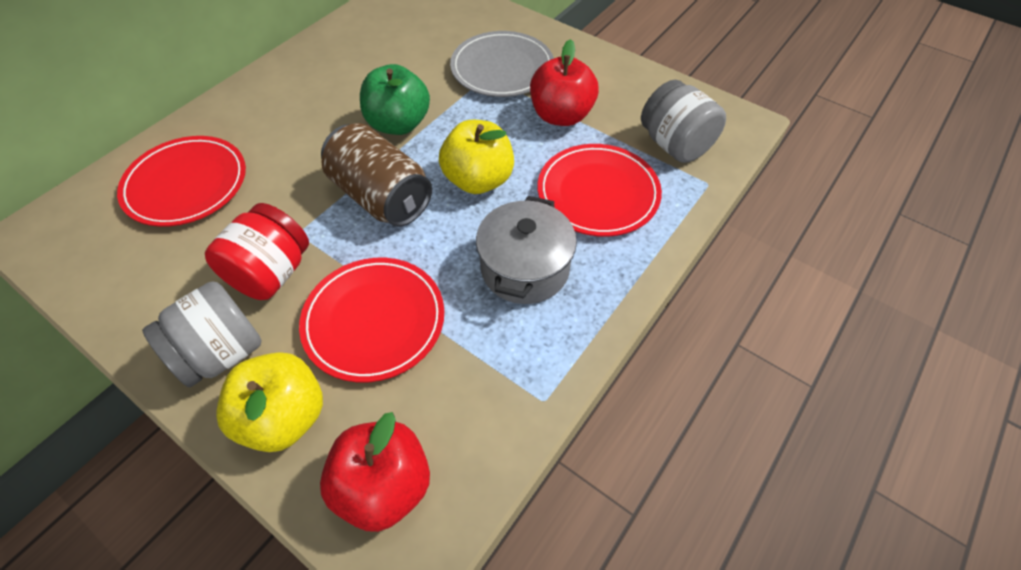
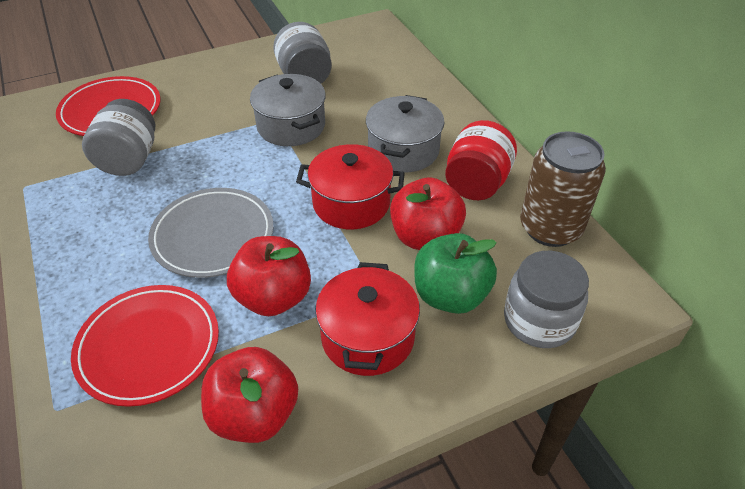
grey jar: 2 -> 3
grey pot: 1 -> 2
red apple: 2 -> 3
red plate: 3 -> 2
red pot: 0 -> 2
yellow apple: 2 -> 0

